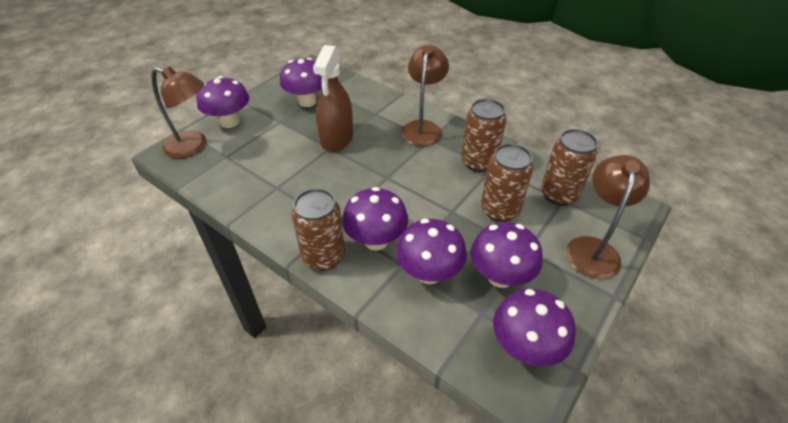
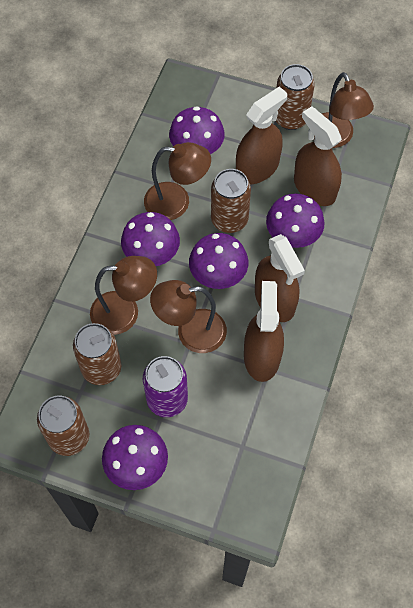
brown lamp: 3 -> 4
brown spray bottle: 1 -> 4
purple can: 0 -> 1
purple mushroom: 6 -> 5

